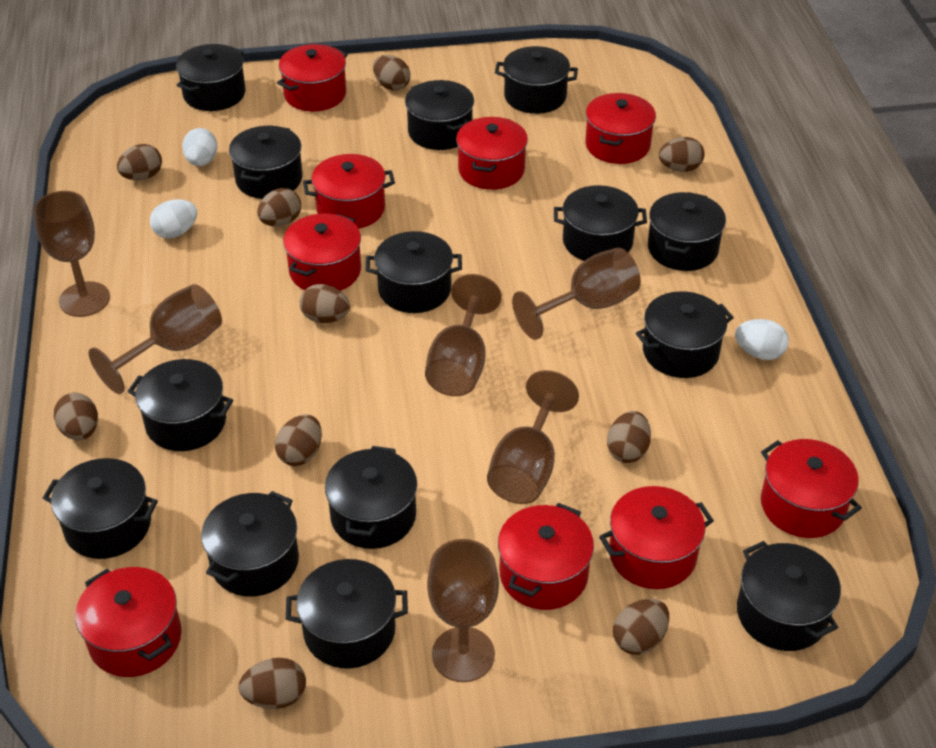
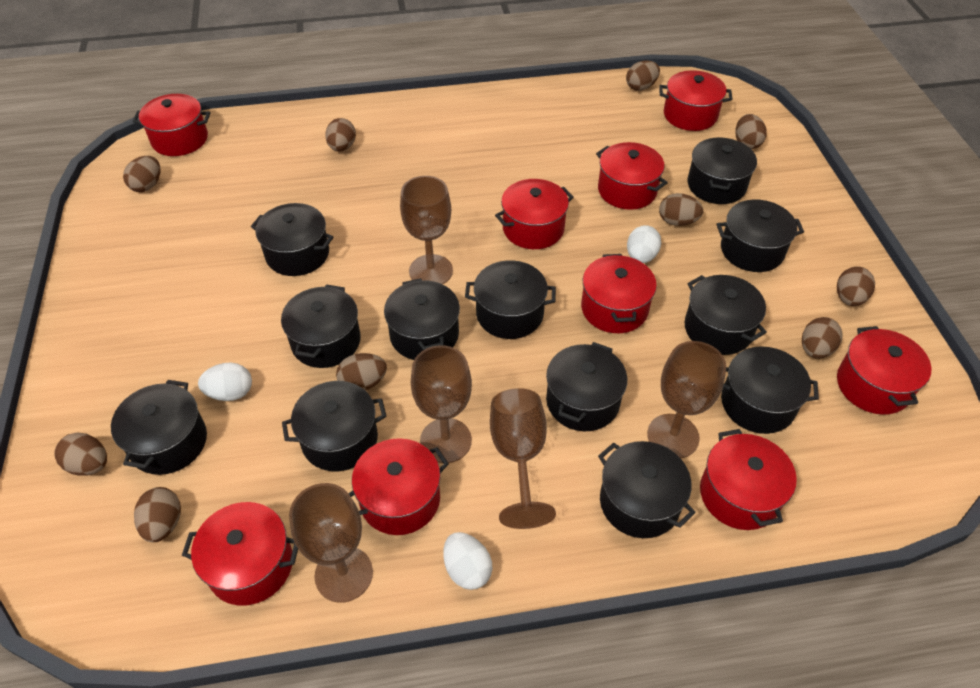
black pot: 14 -> 12
brown goblet: 6 -> 5

